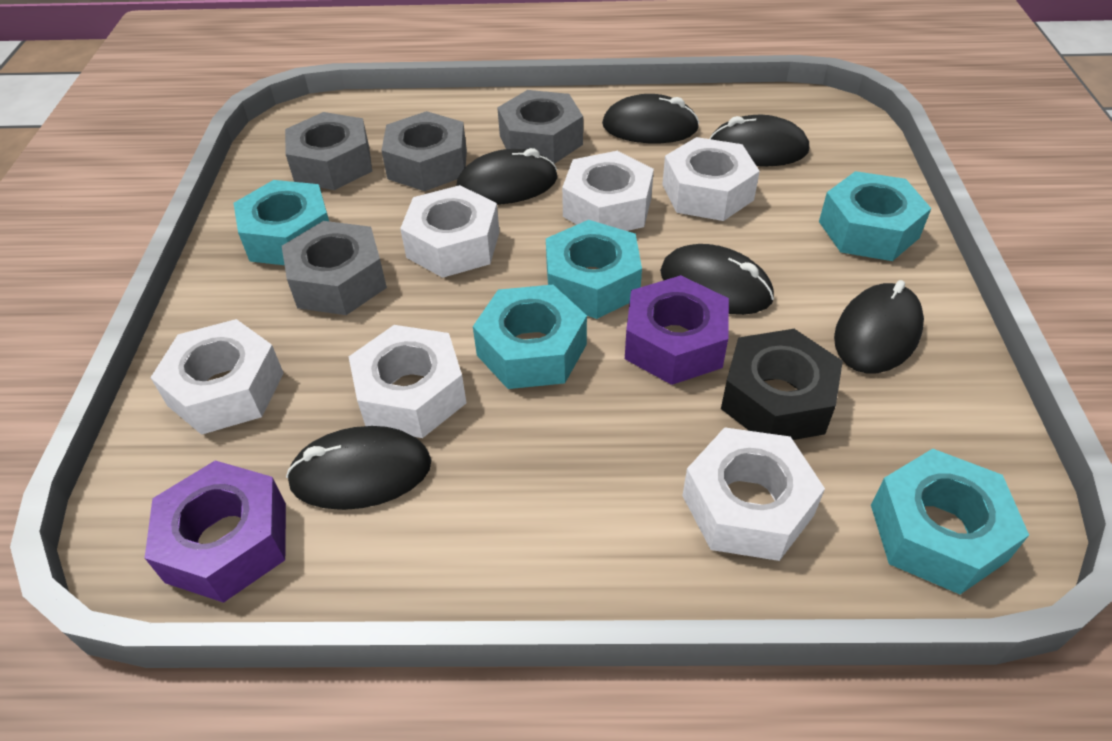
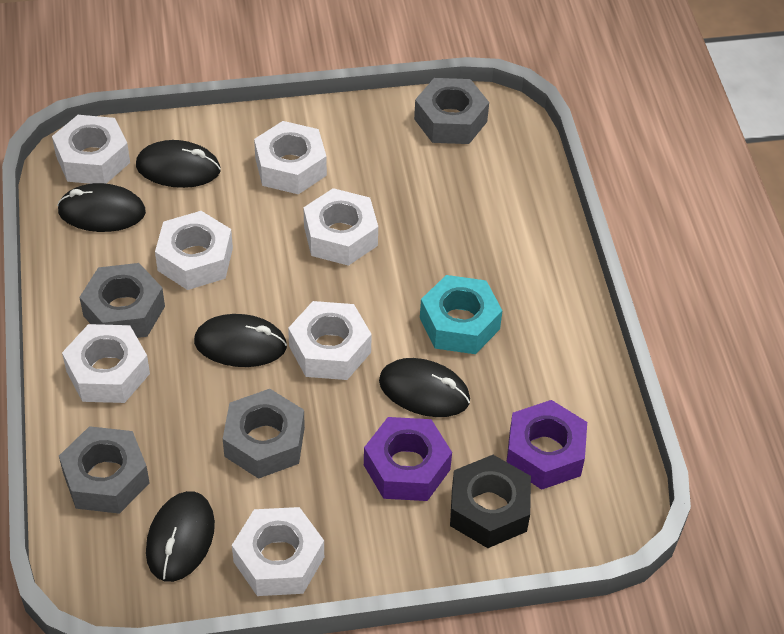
black mouse: 6 -> 5
turquoise nut: 5 -> 1
white nut: 6 -> 7

